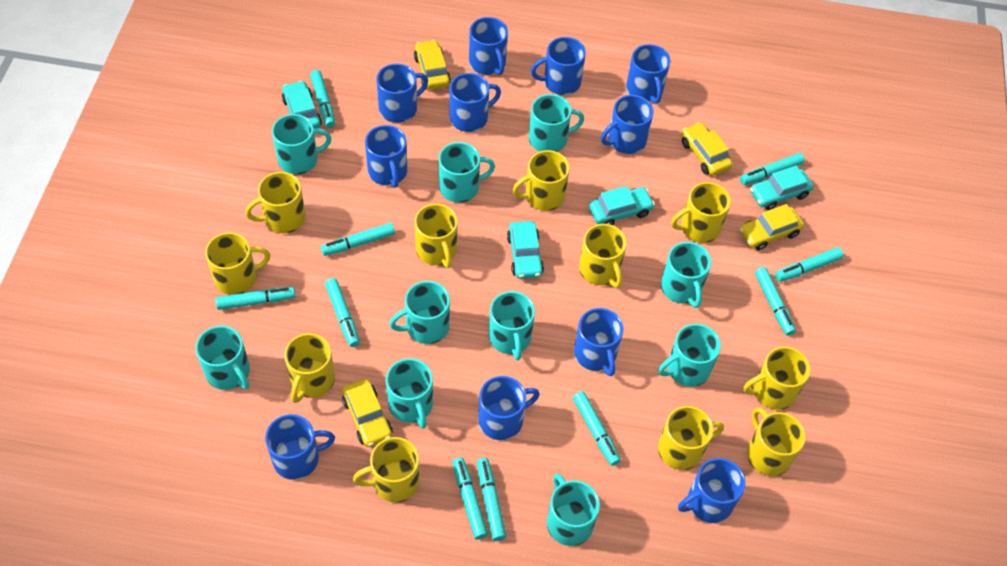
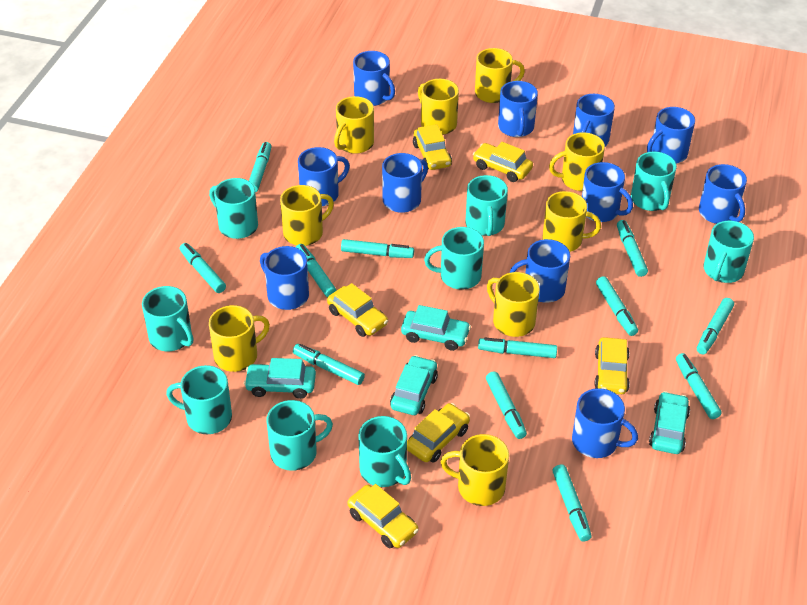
turquoise marker: 10 -> 12
turquoise mug: 10 -> 9
yellow car: 4 -> 6
yellow mug: 11 -> 9

